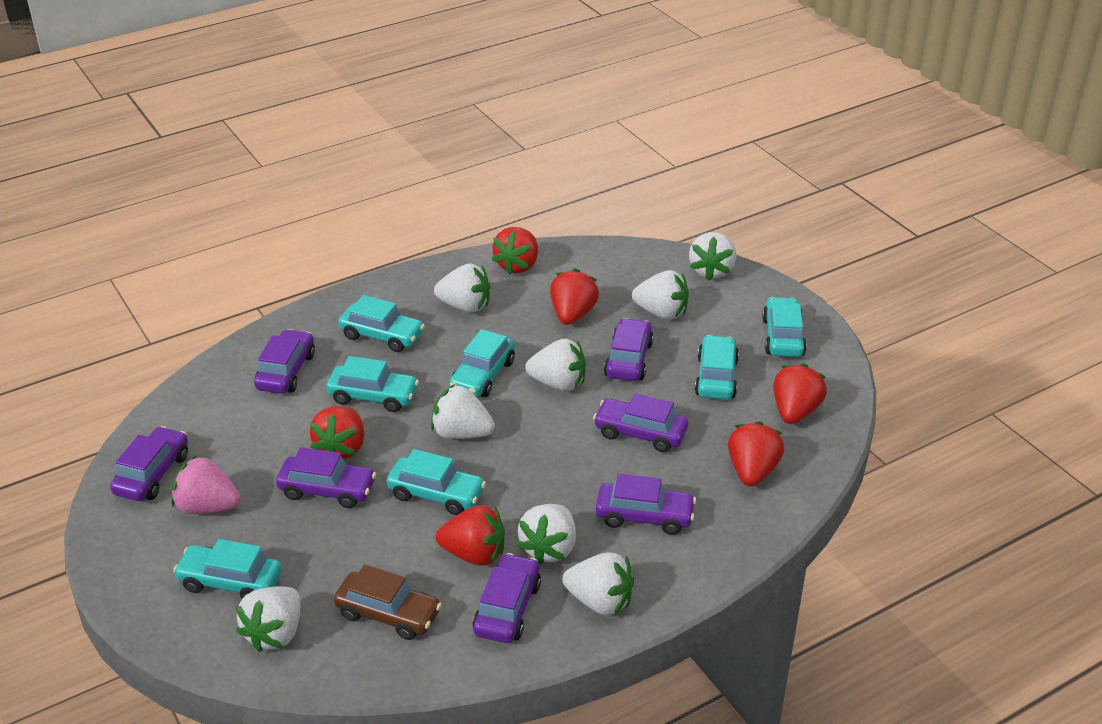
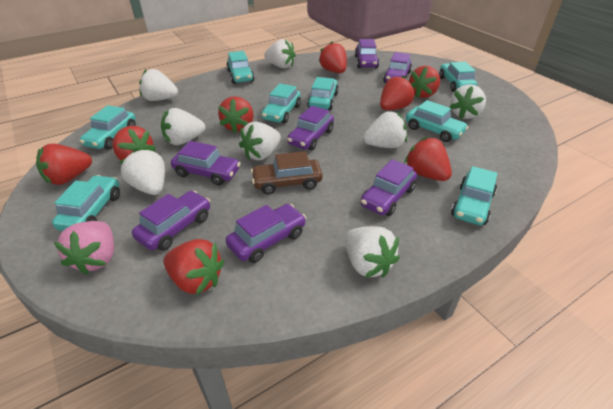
red strawberry: 6 -> 8
turquoise car: 7 -> 8

